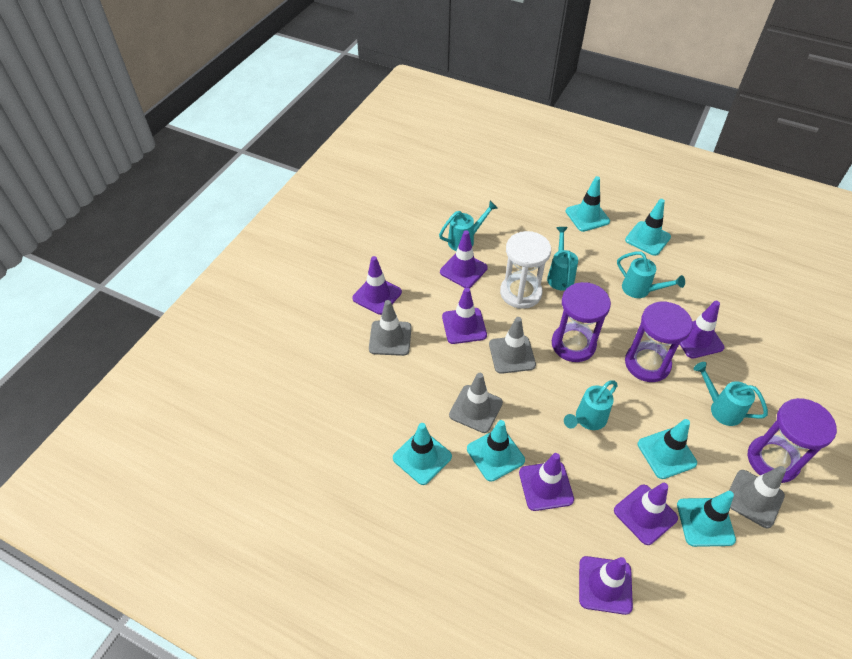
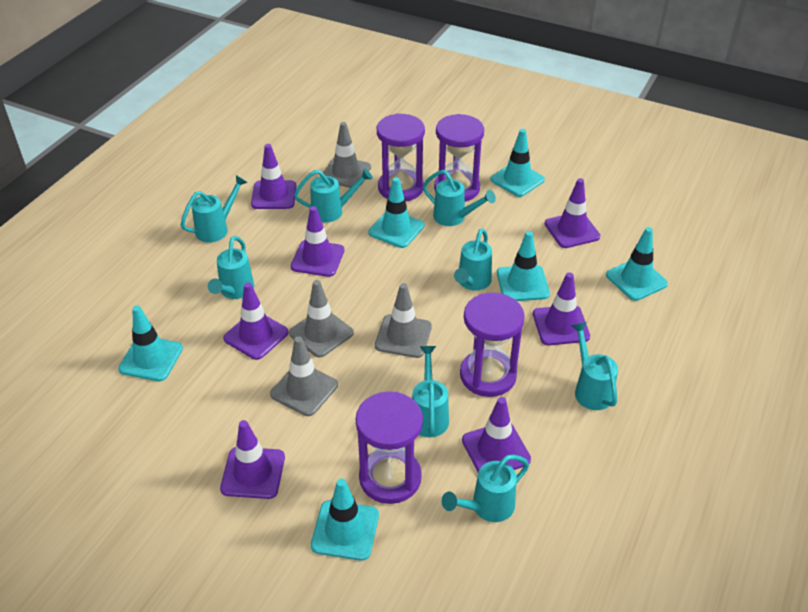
purple hourglass: 3 -> 4
turquoise watering can: 5 -> 8
white hourglass: 1 -> 0

